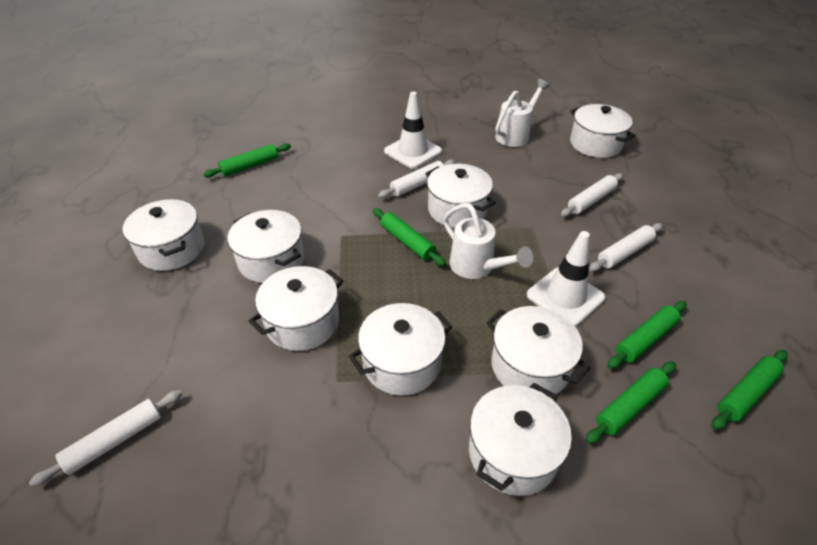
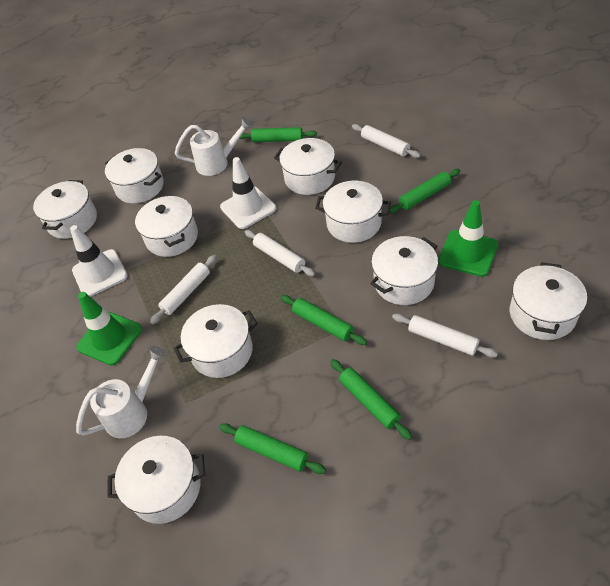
green traffic cone: 0 -> 2
white pot: 8 -> 9

